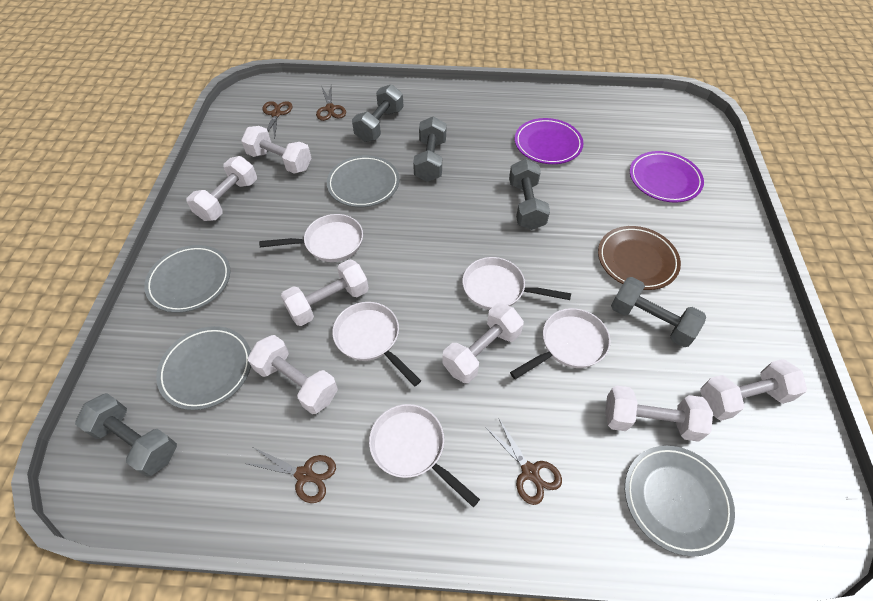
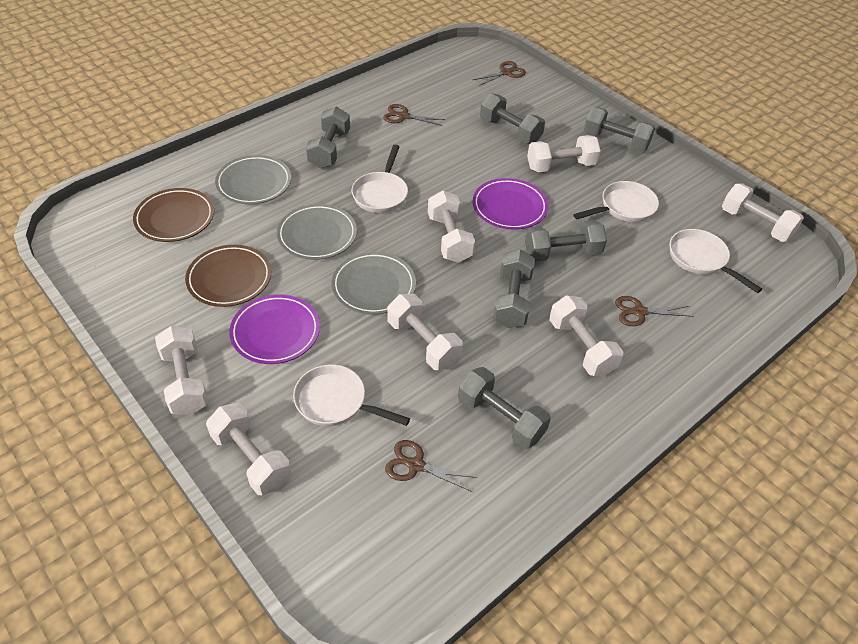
brown plate: 1 -> 2
grey dumbbell: 5 -> 6
grey plate: 4 -> 3
white pan: 5 -> 4

